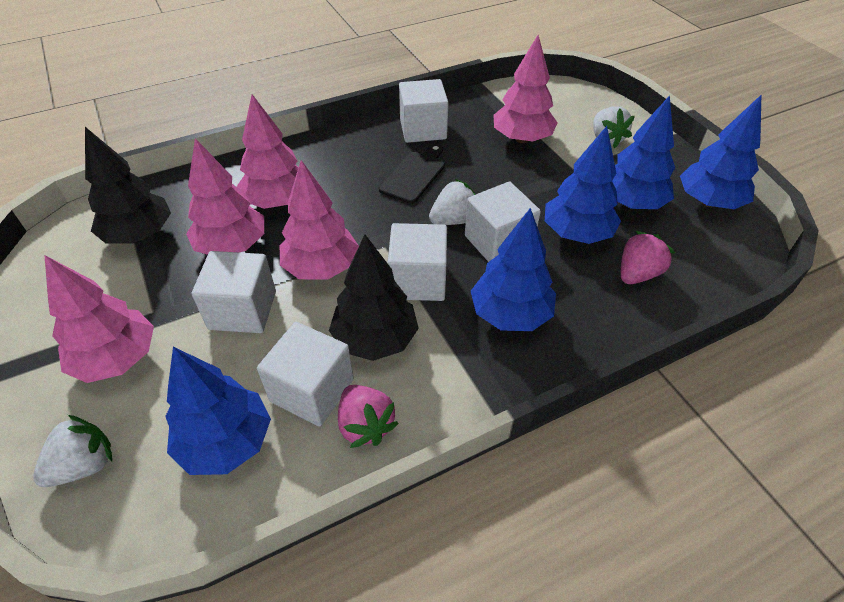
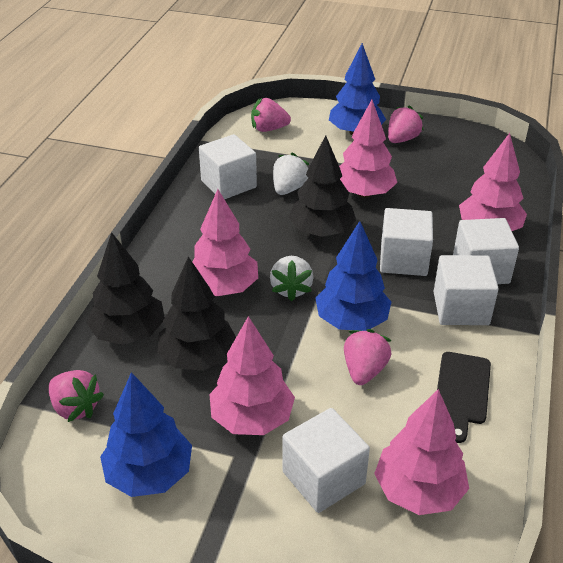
black tree: 2 -> 3
blue tree: 5 -> 3
pink strawberry: 2 -> 4
white strawberry: 3 -> 2

